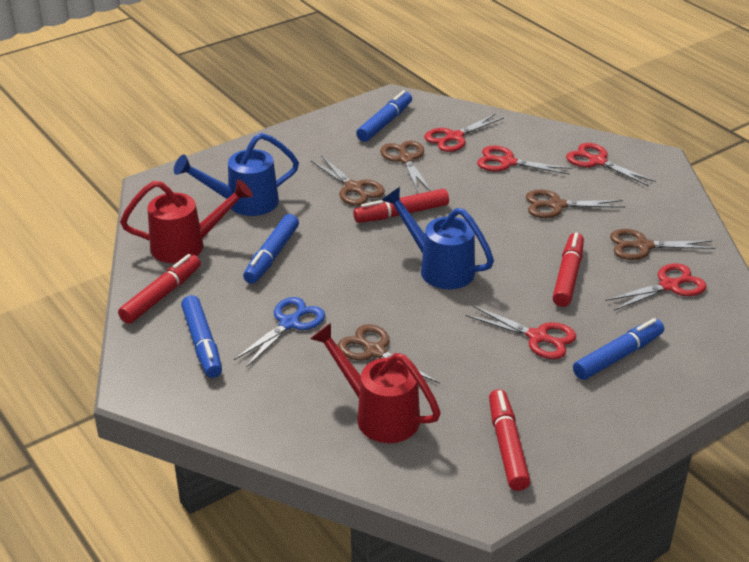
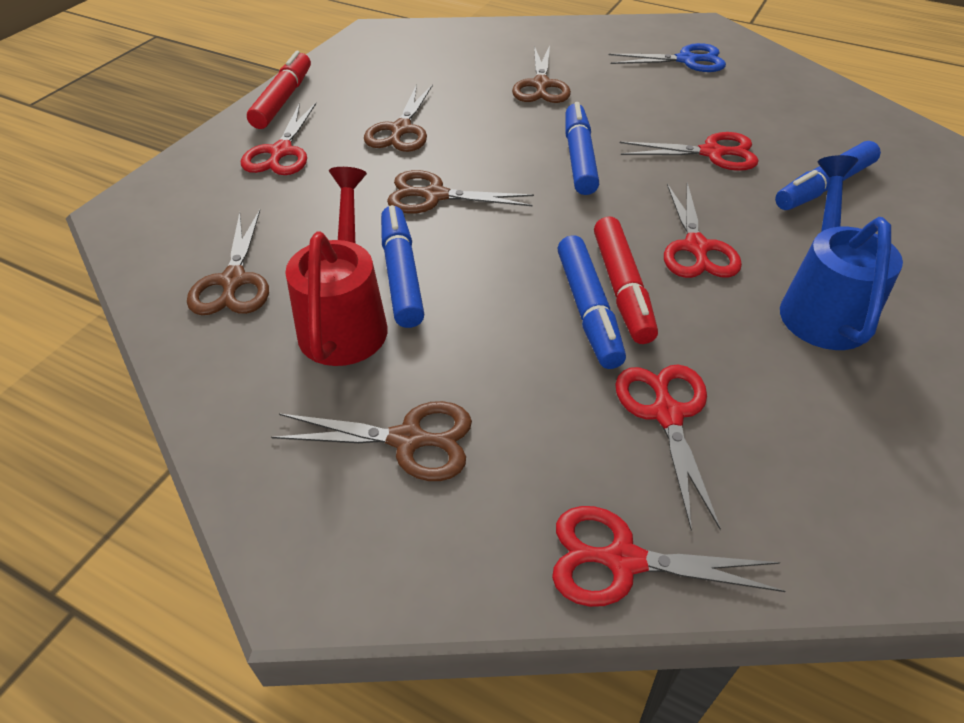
blue watering can: 2 -> 1
red marker: 4 -> 2
red watering can: 2 -> 1

